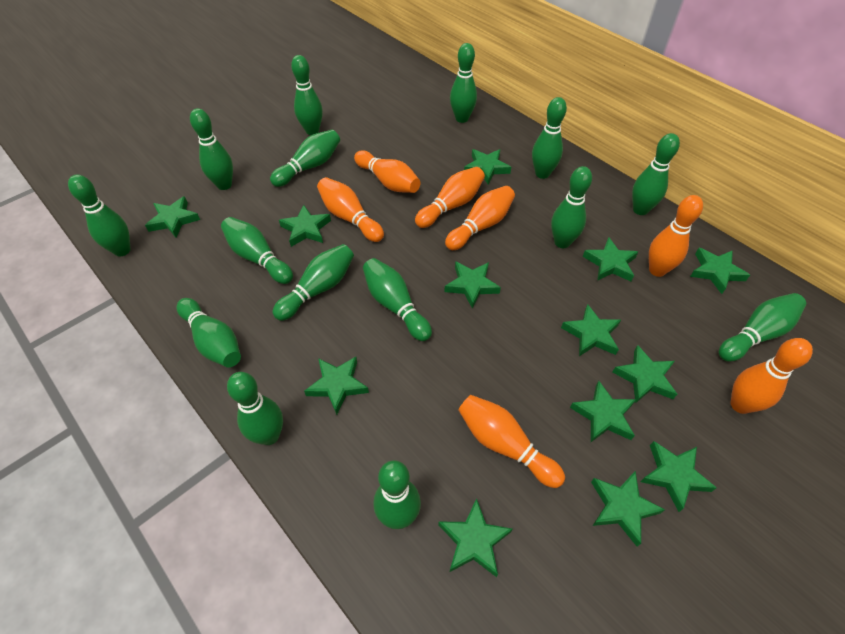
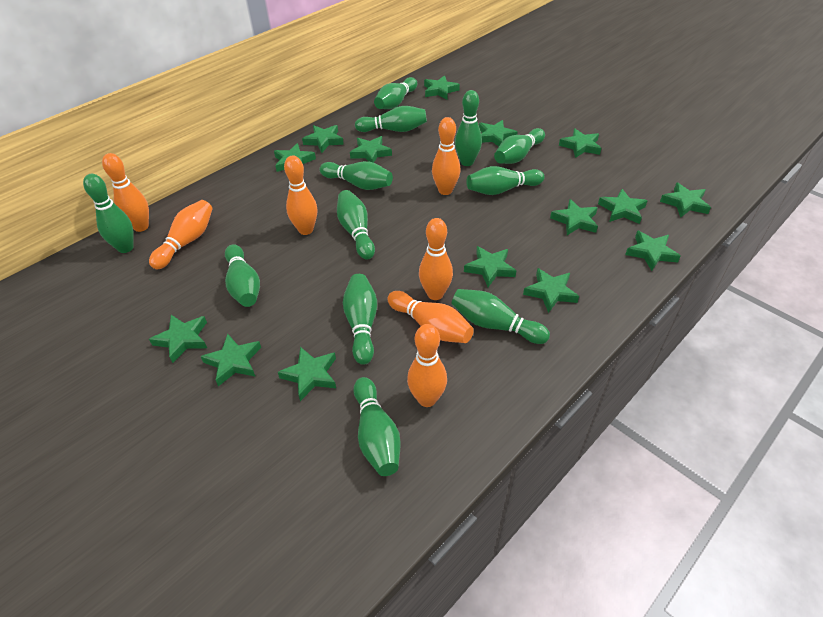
green bowling pin: 15 -> 12
green star: 13 -> 15

